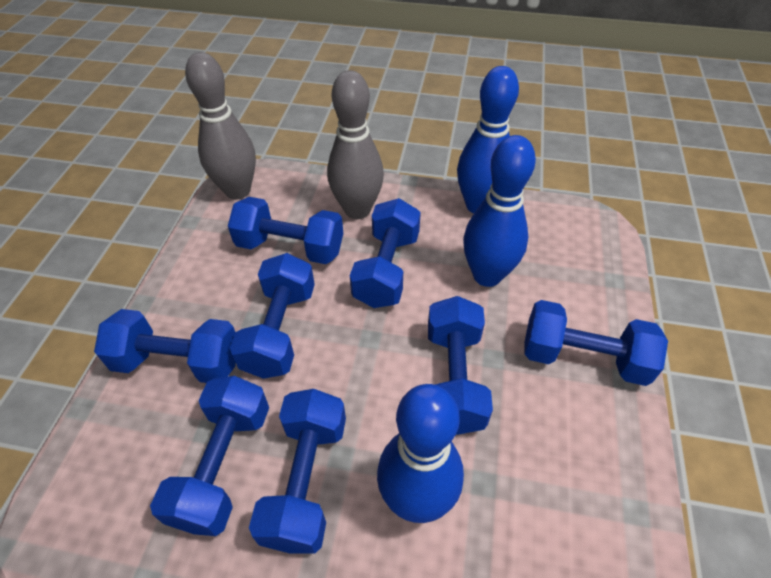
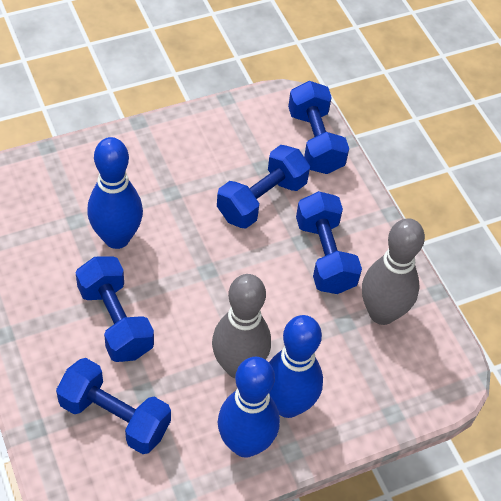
blue dumbbell: 8 -> 5

